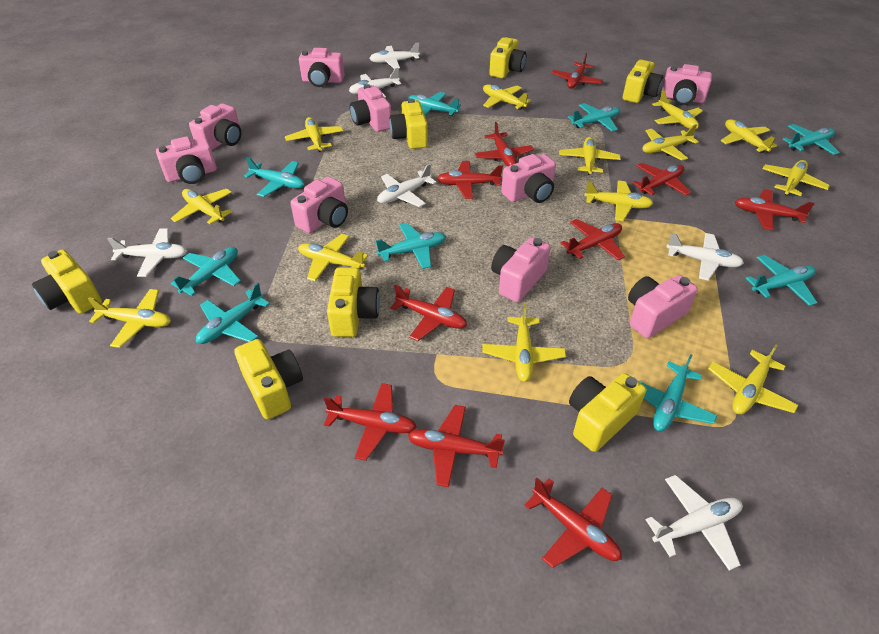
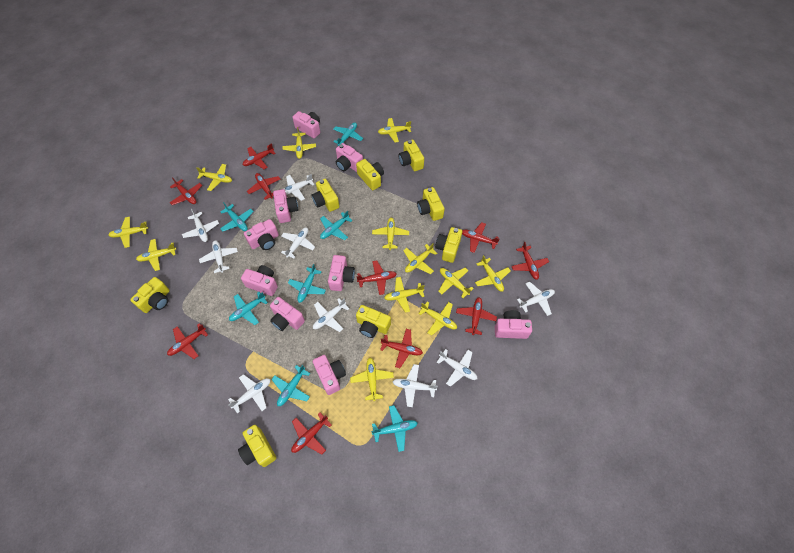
turquoise plane: 9 -> 7
white plane: 6 -> 9
yellow camera: 7 -> 8
yellow plane: 13 -> 12

